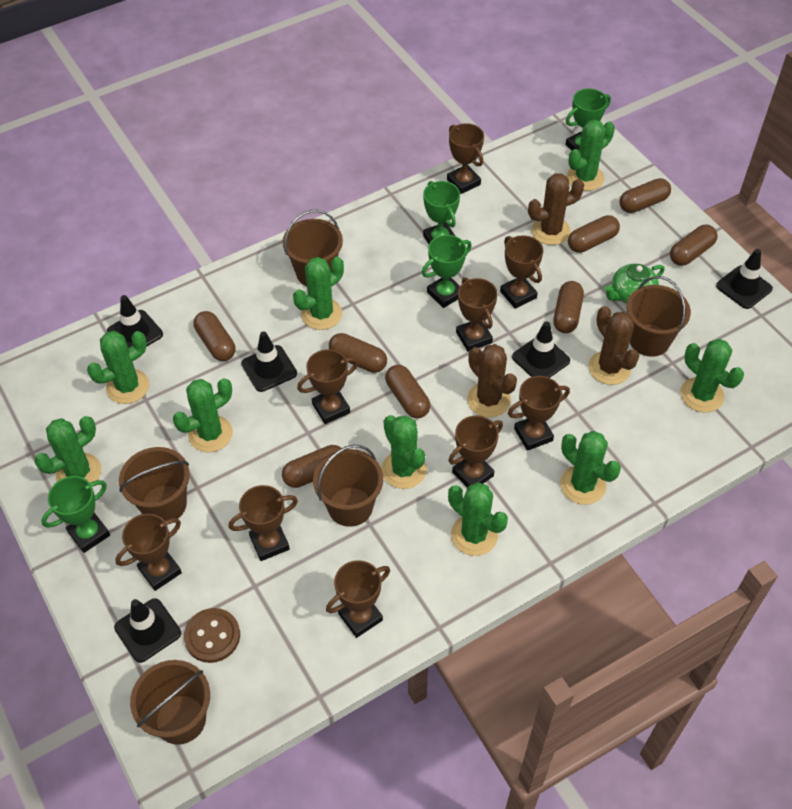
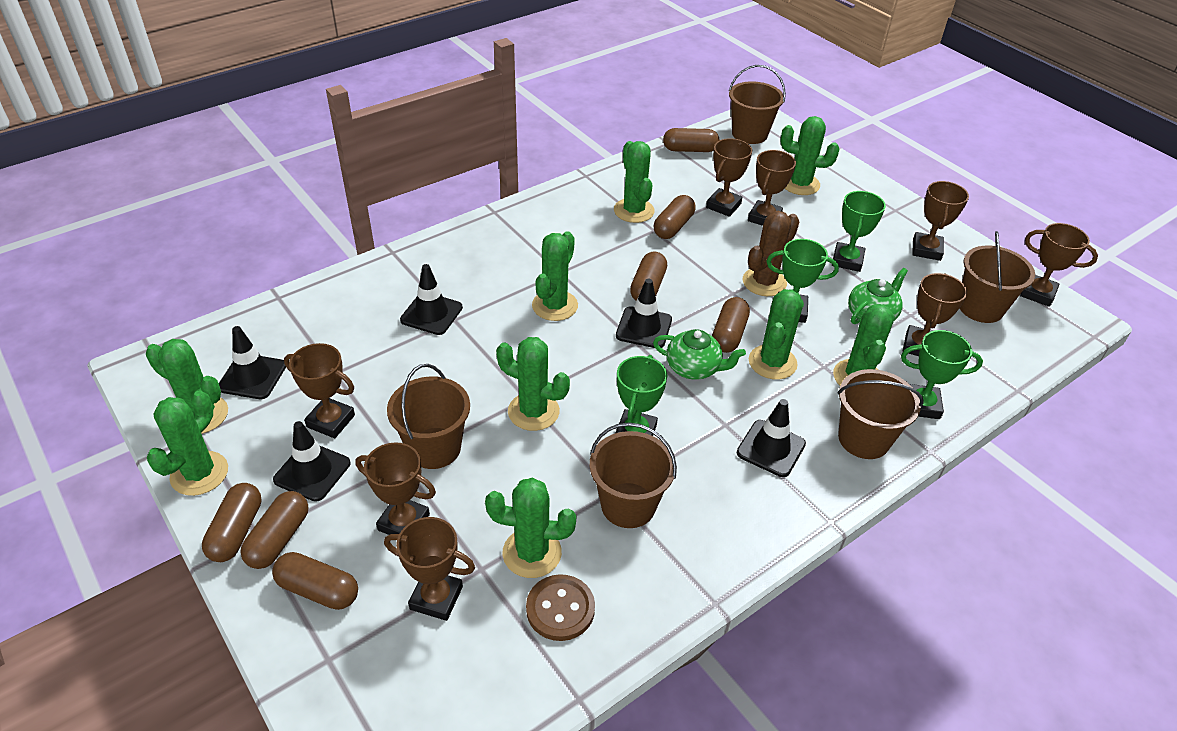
brown cactus: 3 -> 1
brown capsule: 8 -> 7
brown trophy: 9 -> 8
green teapot: 1 -> 2

